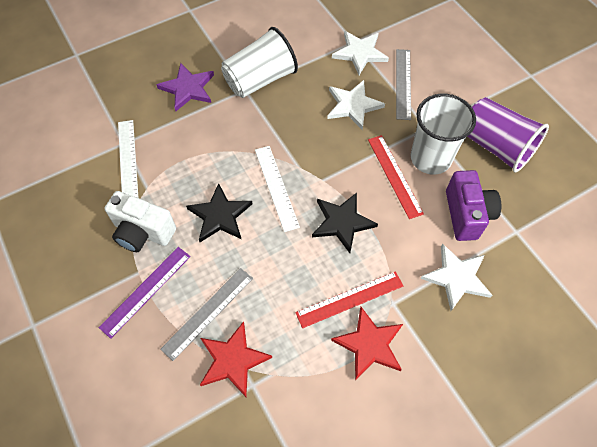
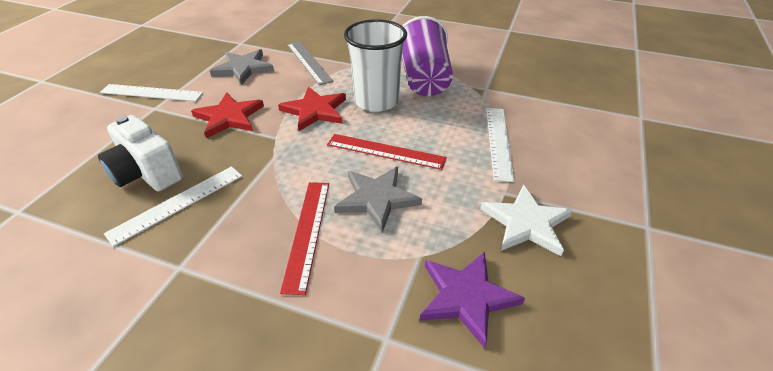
black star: 2 -> 0
grey ruler: 2 -> 1
grey star: 0 -> 2
purple camera: 1 -> 0
purple ruler: 1 -> 0
white cup: 2 -> 1
white ruler: 2 -> 3
white star: 3 -> 1

